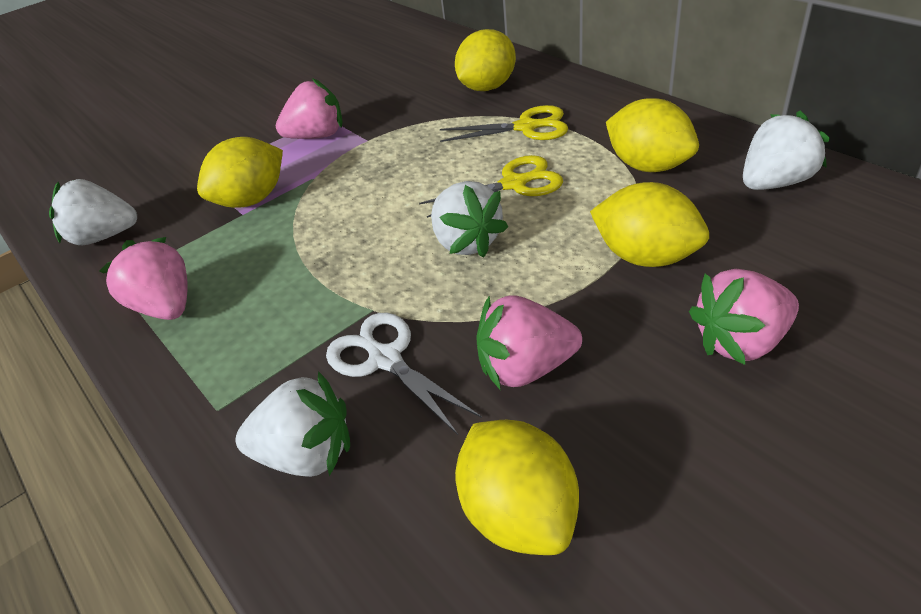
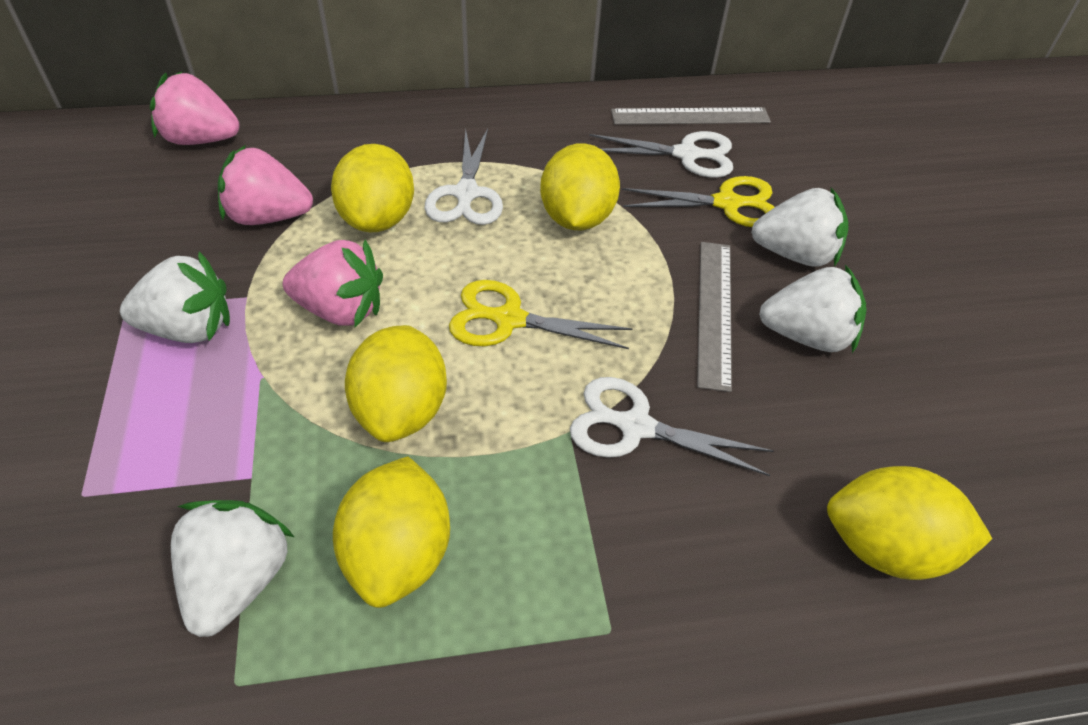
grey ruler: 0 -> 2
pink strawberry: 4 -> 3
white scissors: 1 -> 3

